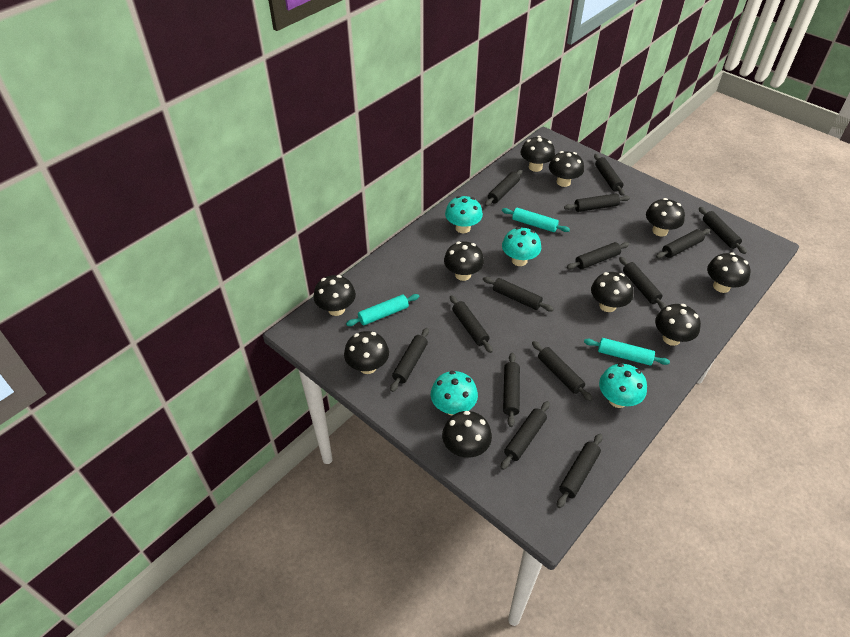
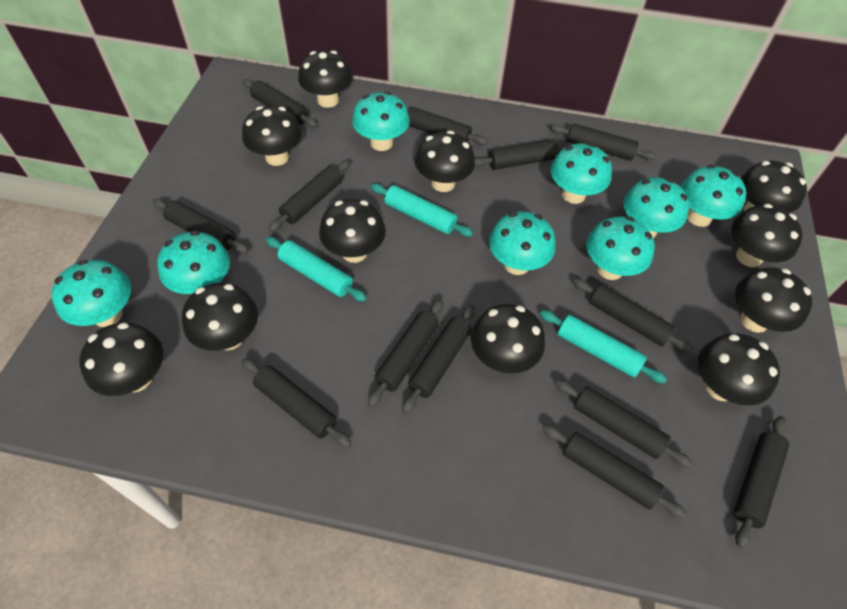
black mushroom: 10 -> 11
black rolling pin: 14 -> 13
turquoise mushroom: 4 -> 8

